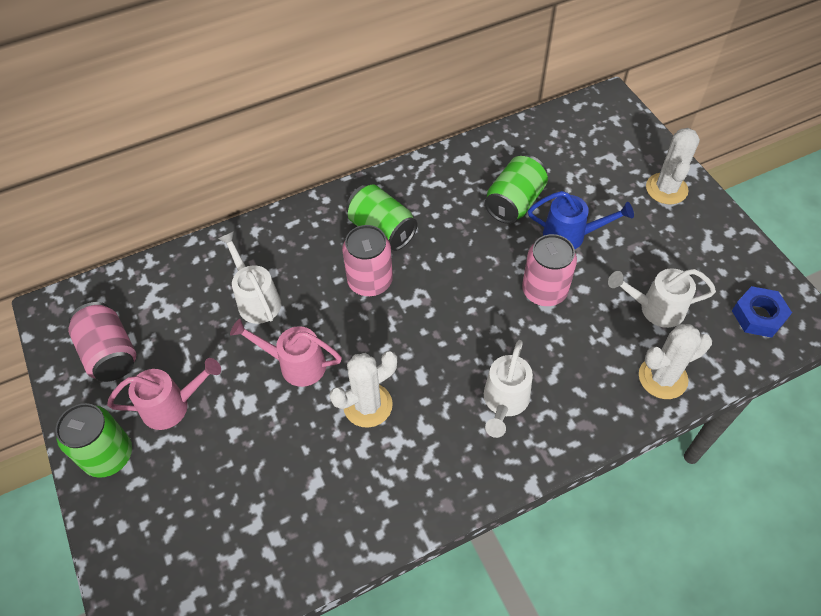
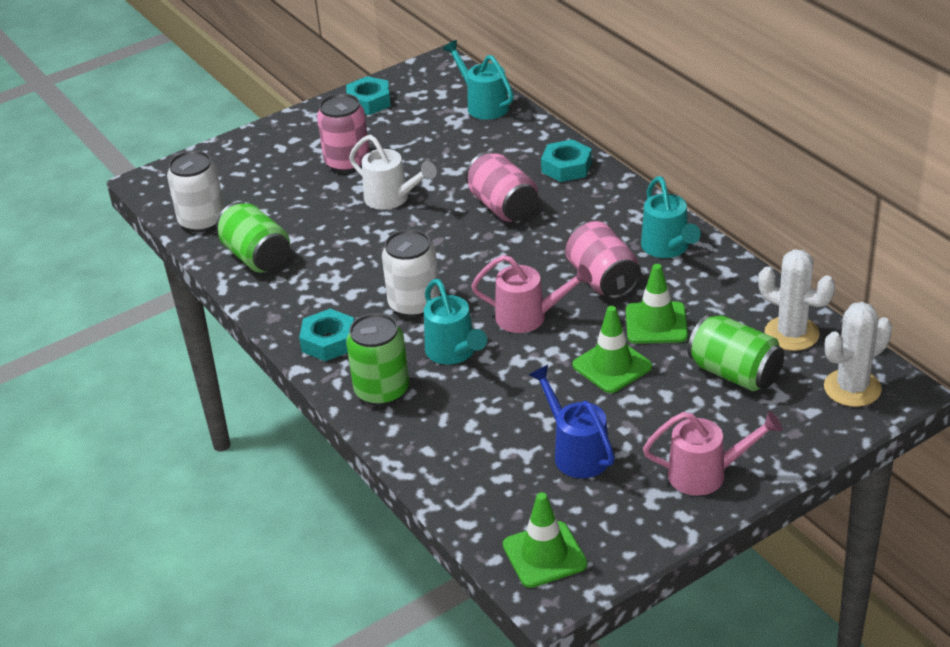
blue nut: 1 -> 0
green traffic cone: 0 -> 3
turquoise nut: 0 -> 3
turquoise watering can: 0 -> 3
white cactus: 3 -> 2
white can: 0 -> 2
white watering can: 3 -> 1

